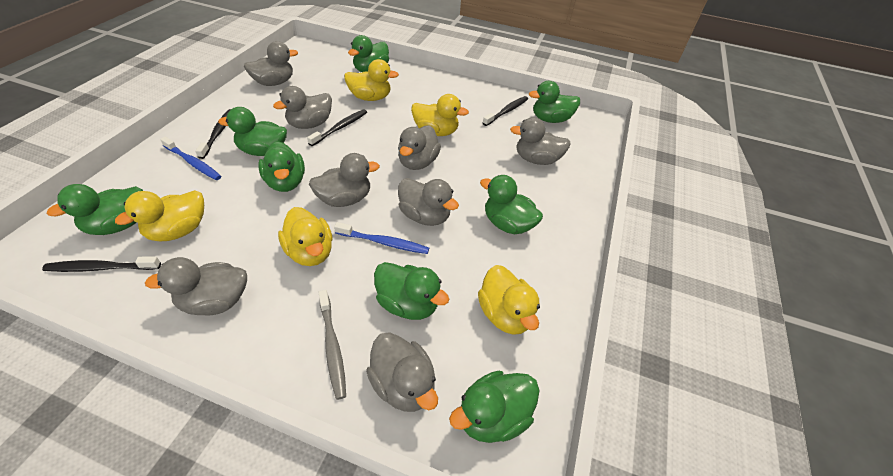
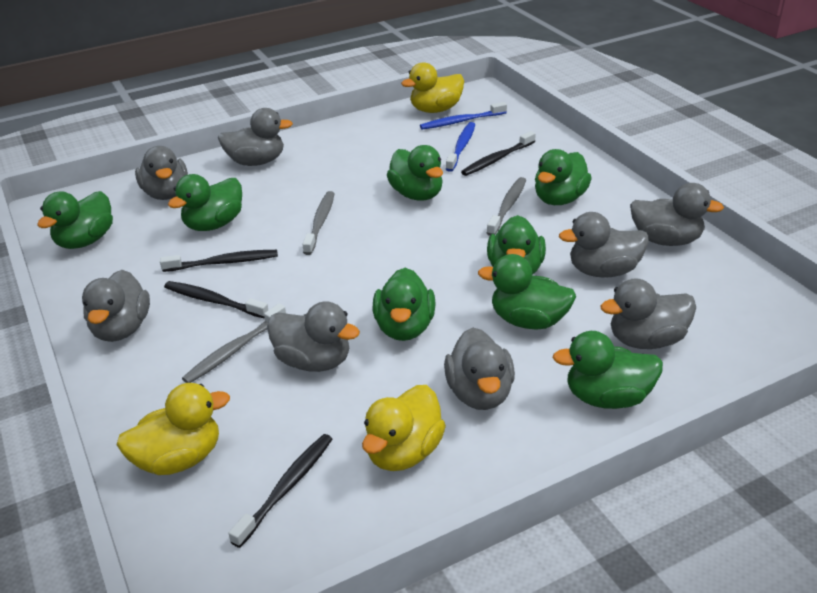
grey toothbrush: 1 -> 3
yellow duck: 5 -> 3

